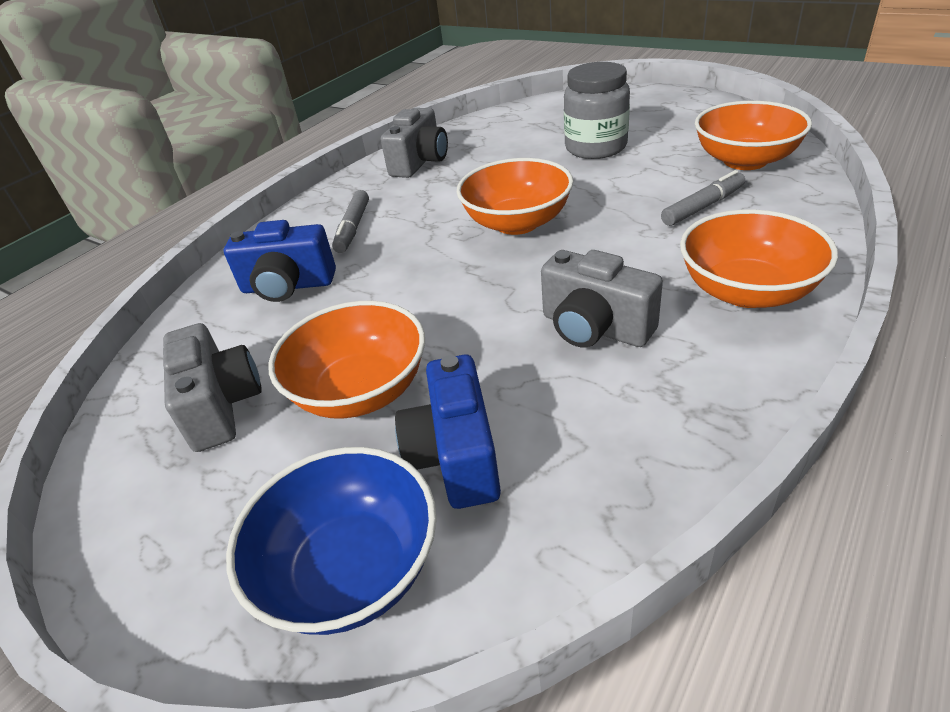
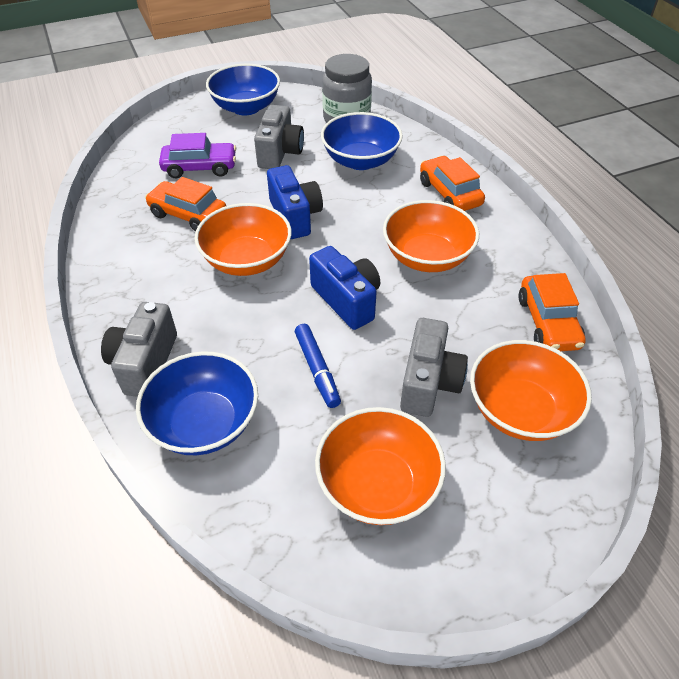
blue bowl: 1 -> 3
blue marker: 0 -> 1
grey marker: 2 -> 0
orange car: 0 -> 3
purple car: 0 -> 1

